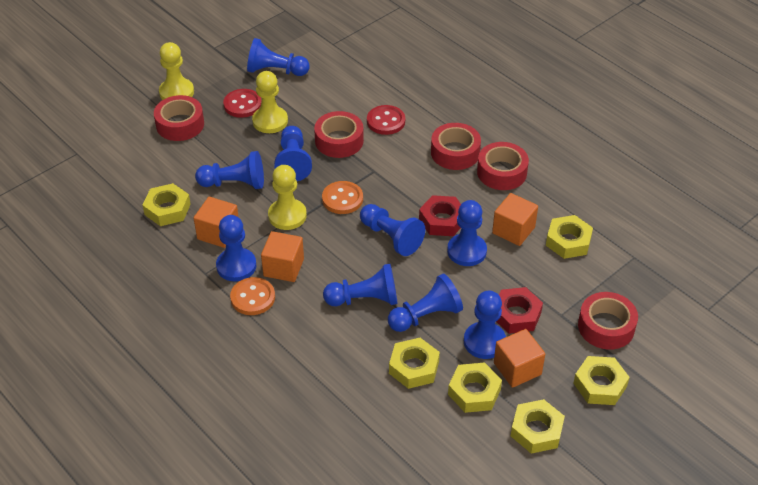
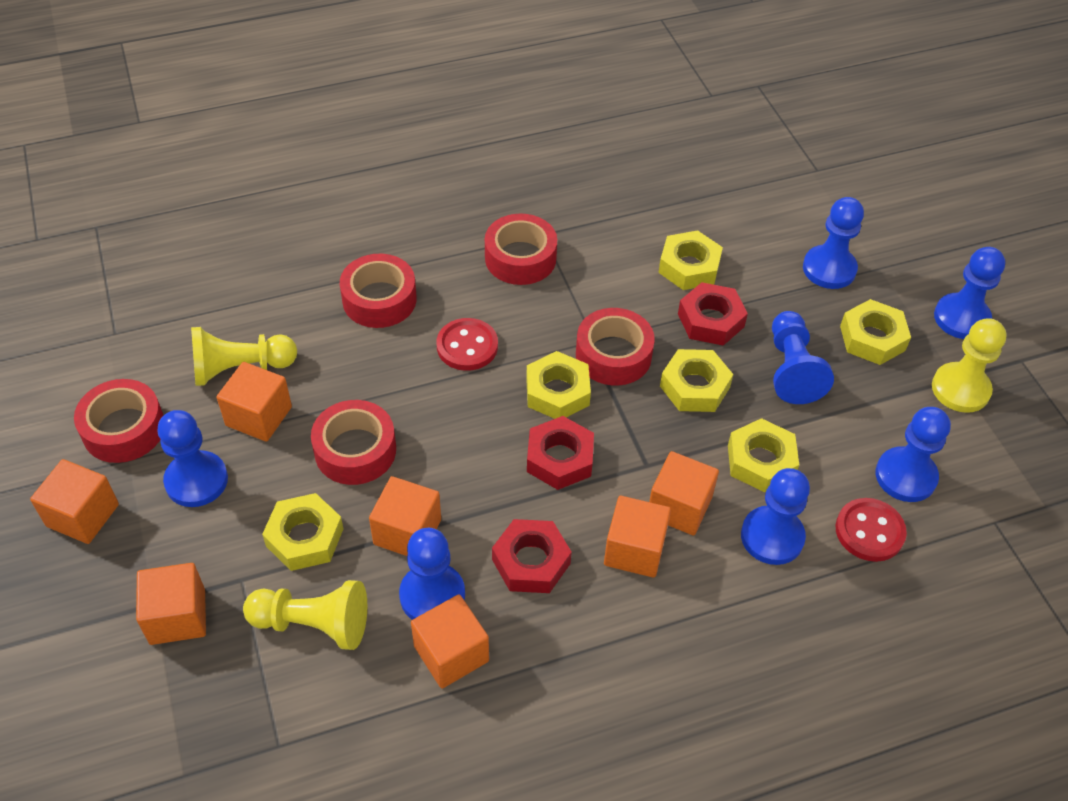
blue pawn: 9 -> 7
orange button: 2 -> 0
orange cube: 4 -> 7
red nut: 2 -> 3

